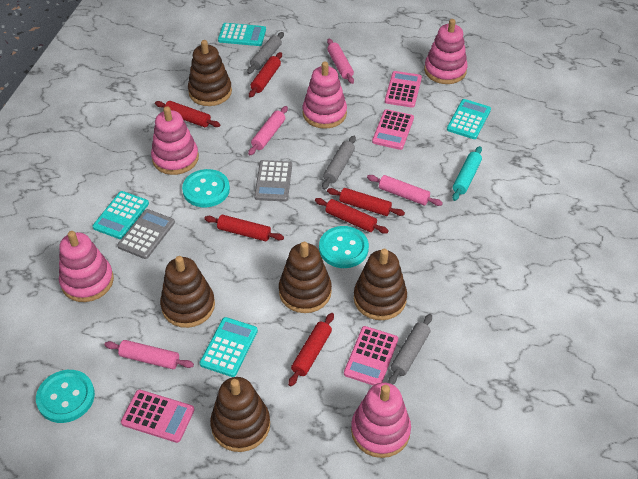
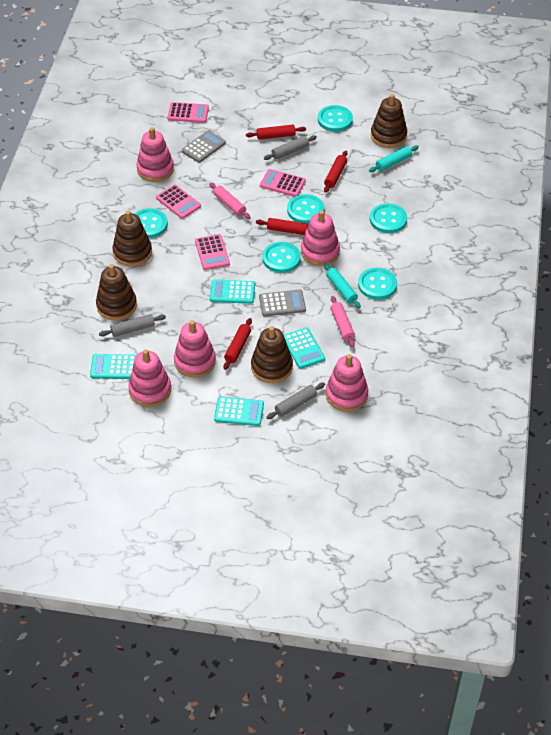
brown stacking toy: 5 -> 4
pink rolling pin: 4 -> 2
red rolling pin: 6 -> 4
turquoise button: 3 -> 6
turquoise rolling pin: 1 -> 2

